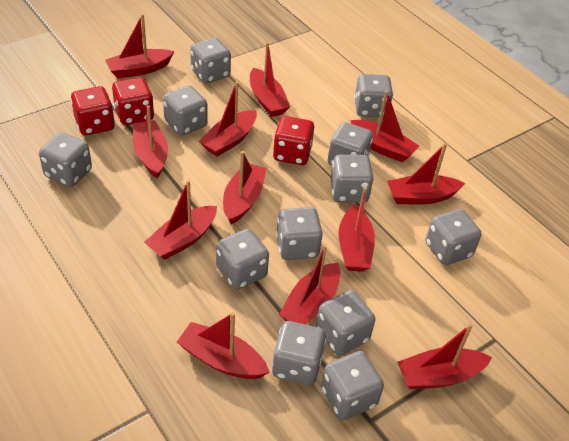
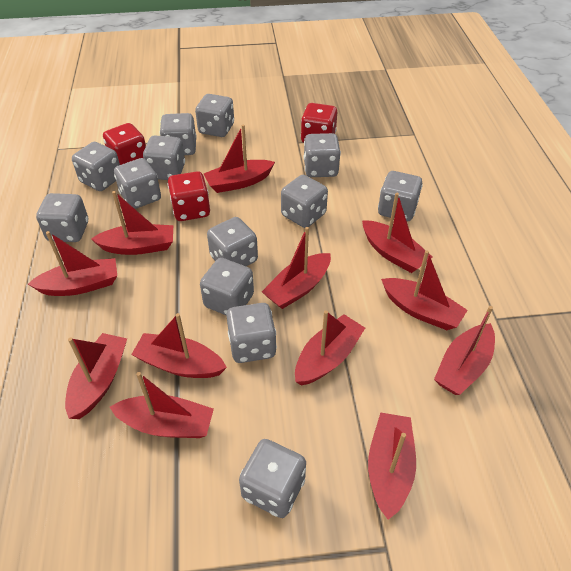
grey dice: 12 -> 13

